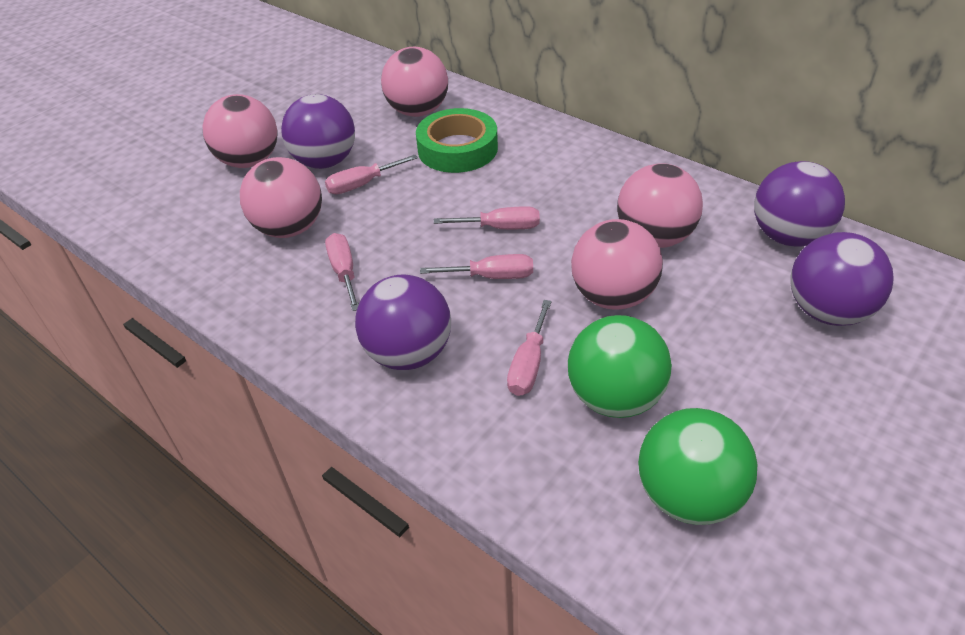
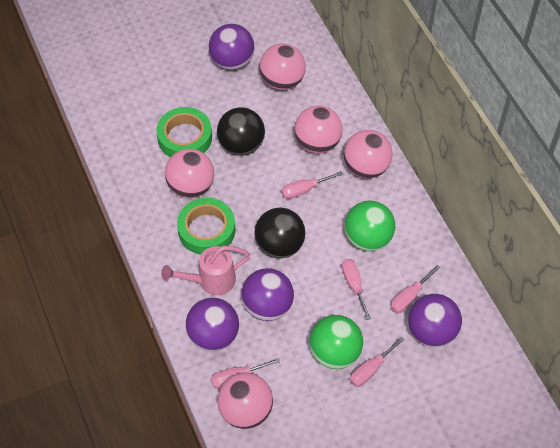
black ball: 0 -> 2
green tape: 1 -> 2
pink watering can: 0 -> 1

